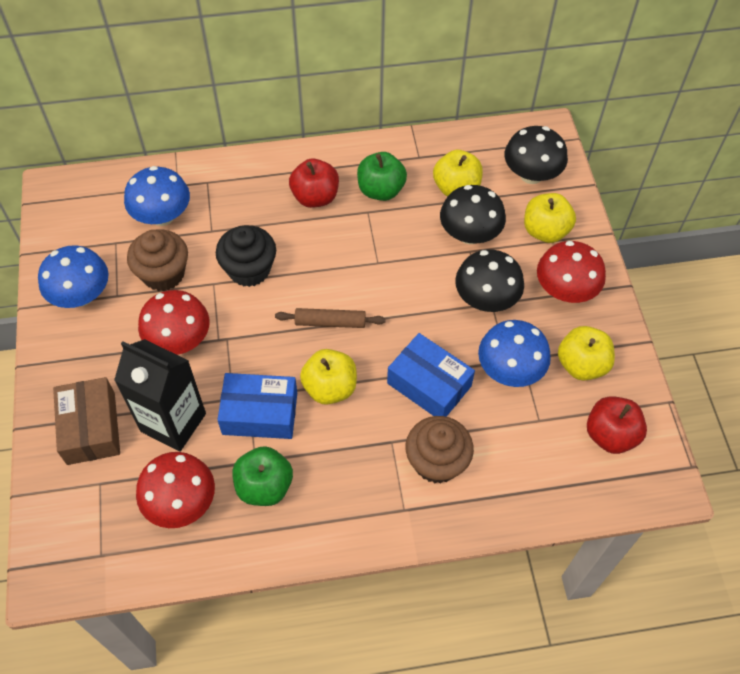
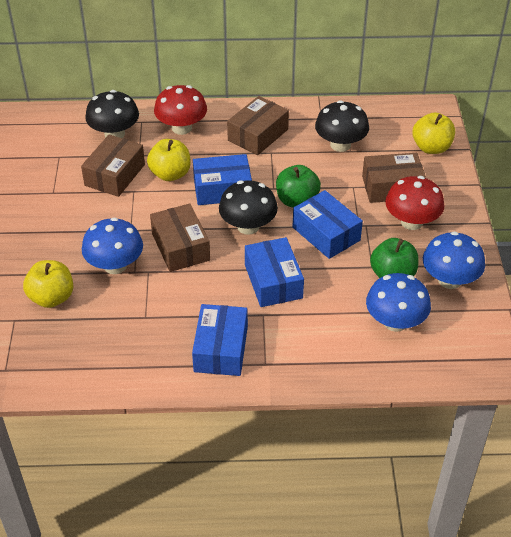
black carton: 1 -> 0
black cupcake: 1 -> 0
blue box: 2 -> 4
brown box: 1 -> 4
brown cupcake: 2 -> 0
brown rolling pin: 1 -> 0
red apple: 2 -> 0
red mushroom: 3 -> 2
yellow apple: 4 -> 3

